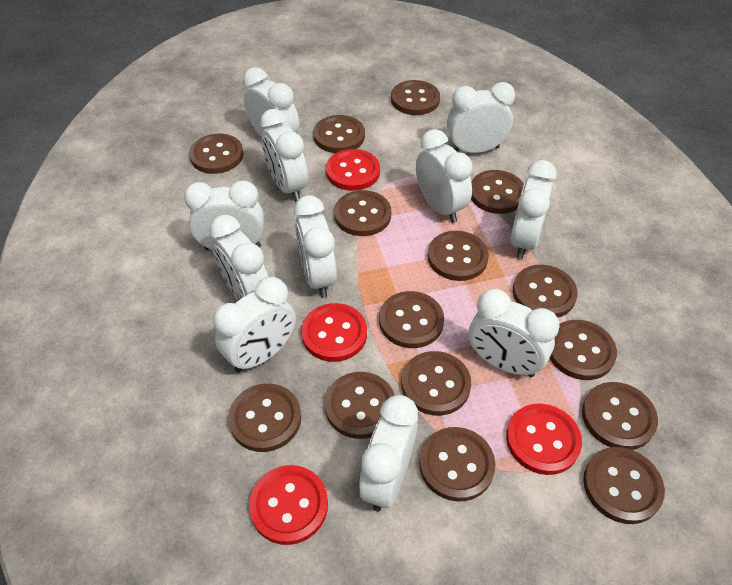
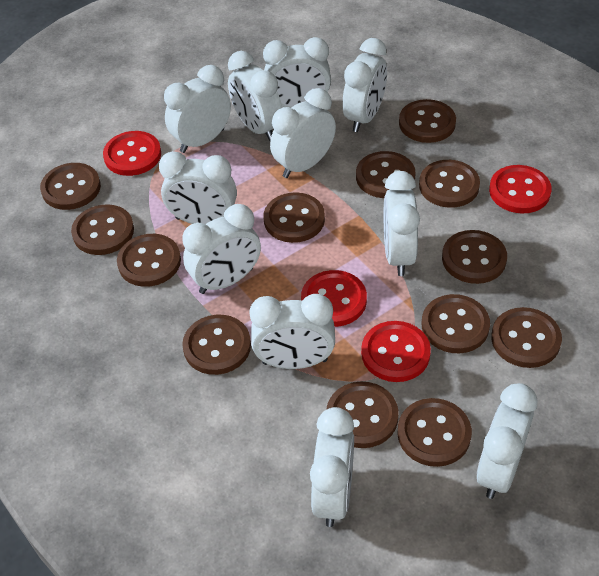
brown button: 15 -> 13

